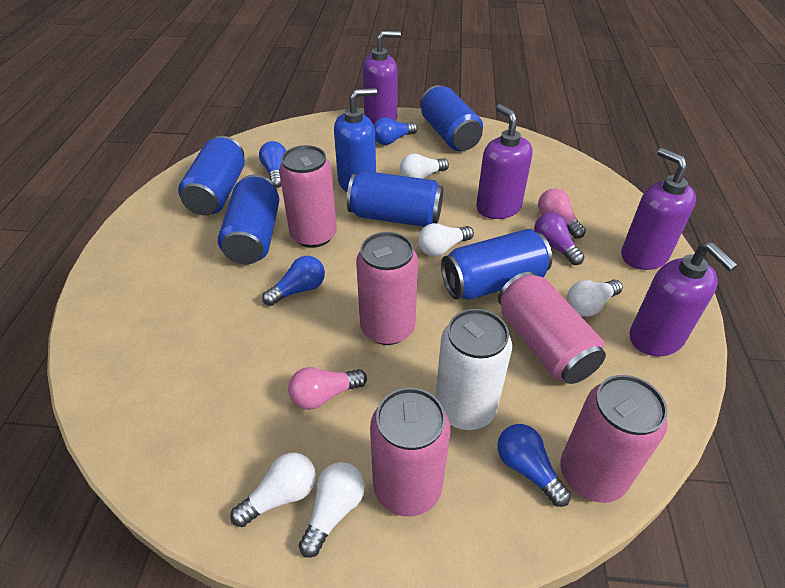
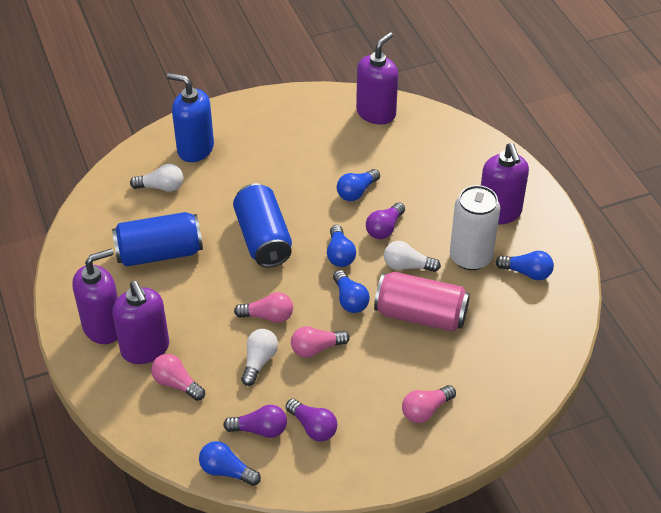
blue can: 5 -> 2
blue light bulb: 4 -> 5
pink can: 5 -> 1
pink light bulb: 2 -> 4
purple light bulb: 1 -> 3
white light bulb: 5 -> 3

